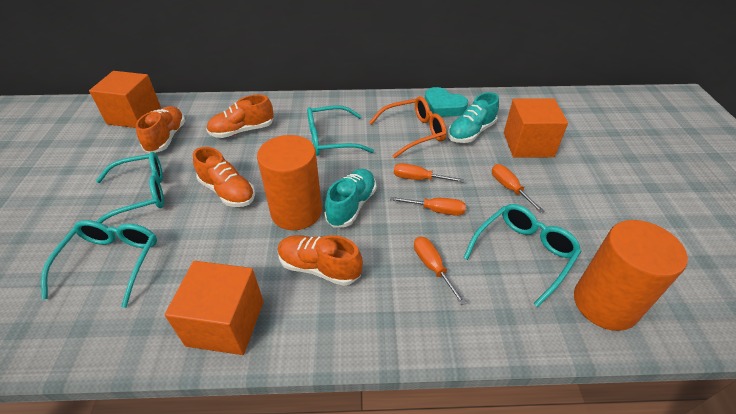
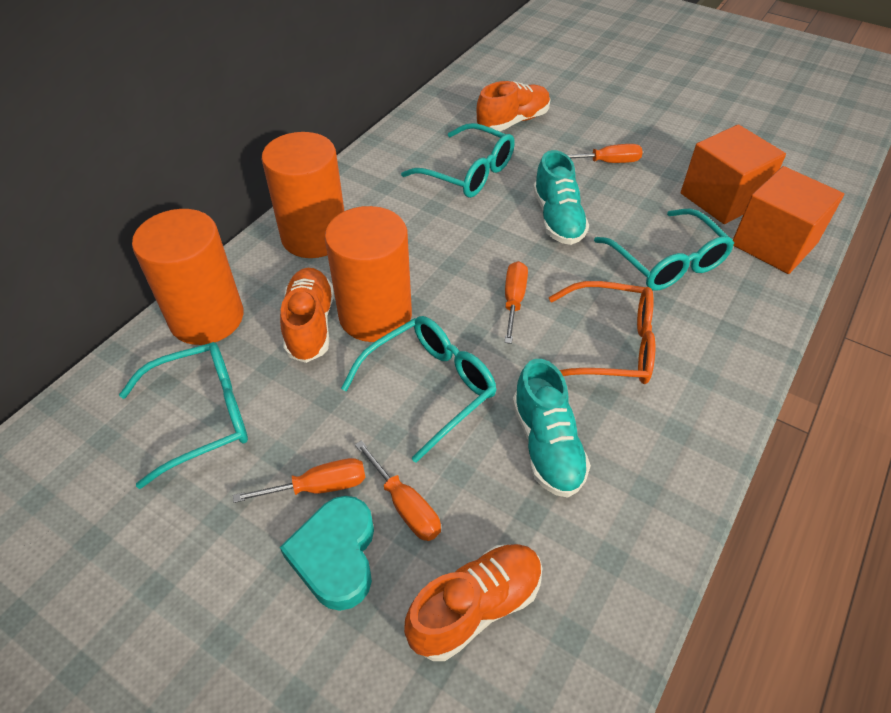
orange cube: 3 -> 2
orange cylinder: 2 -> 3
orange shoe: 4 -> 3

